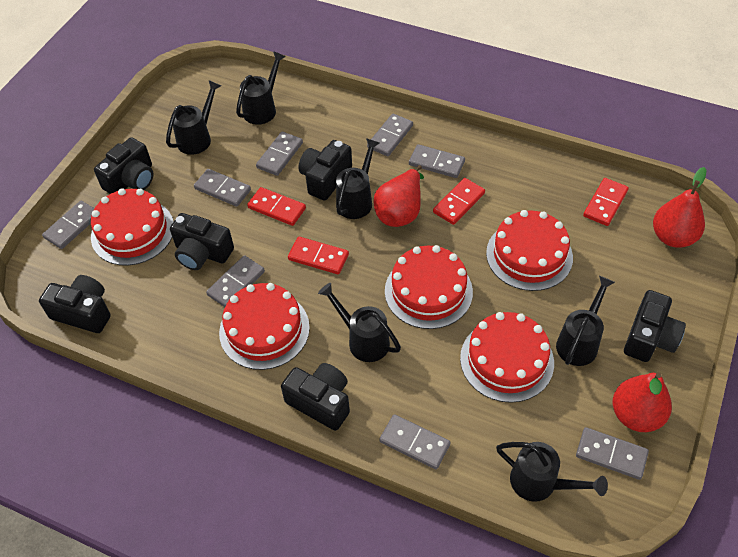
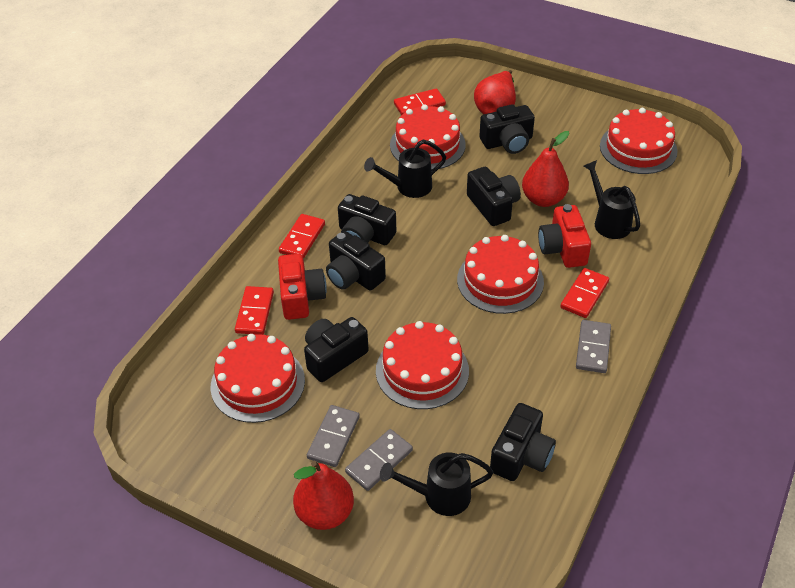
black watering can: 6 -> 3
grey domino: 8 -> 3
red camera: 0 -> 2

